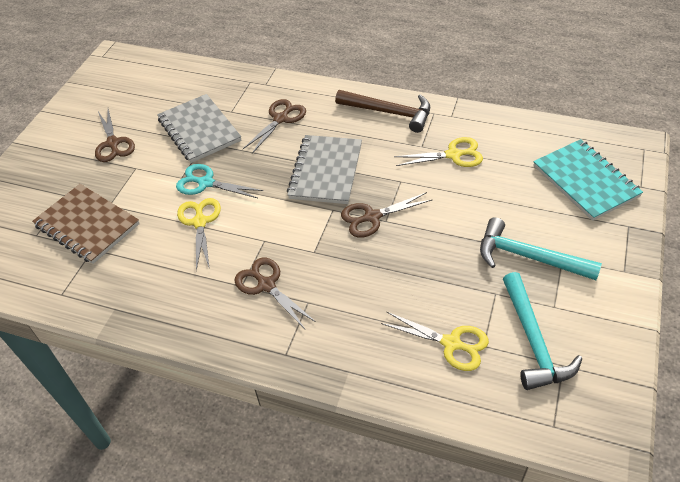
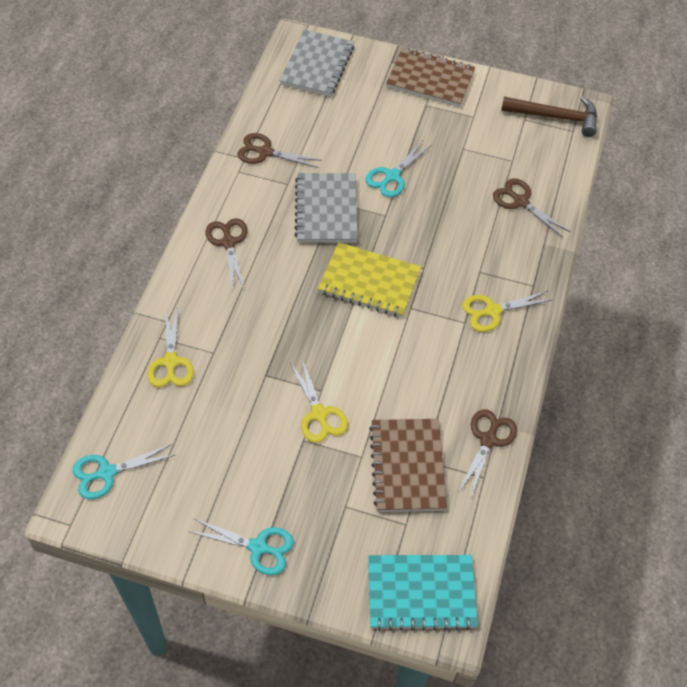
brown notebook: 1 -> 2
turquoise hammer: 2 -> 0
turquoise scissors: 1 -> 3
yellow notebook: 0 -> 1

